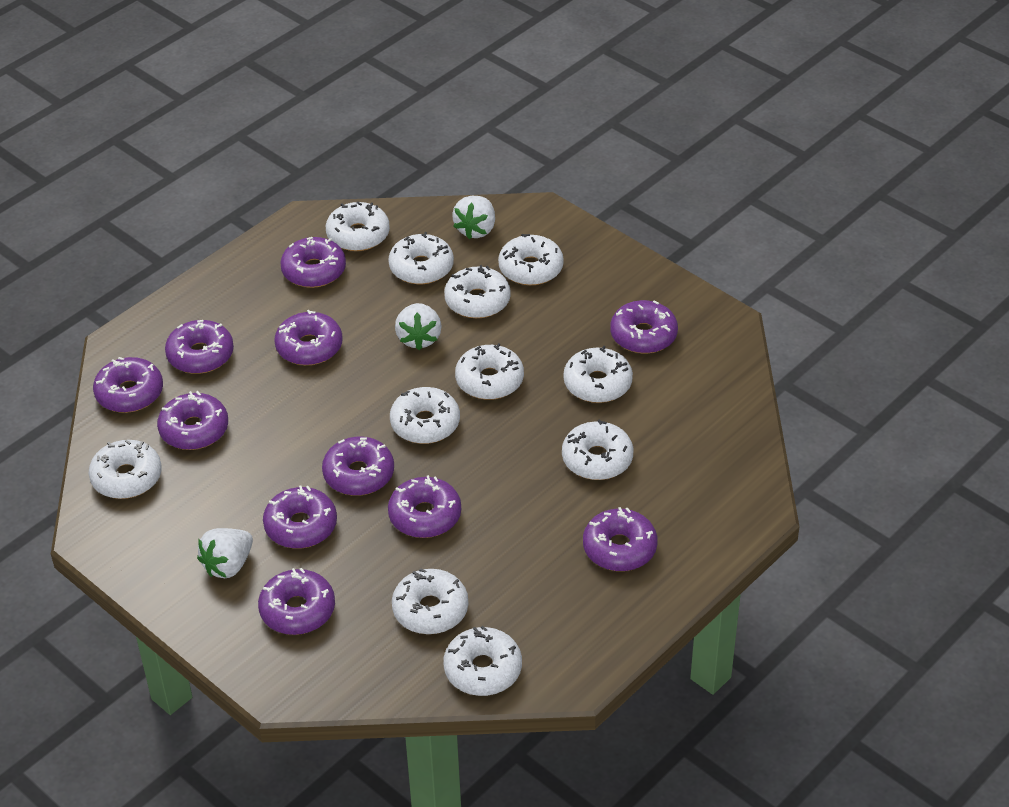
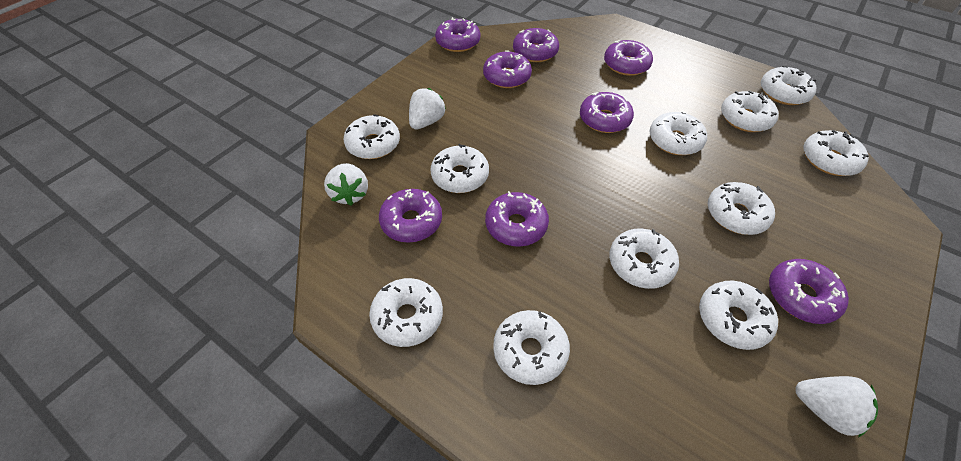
purple donut: 11 -> 8

